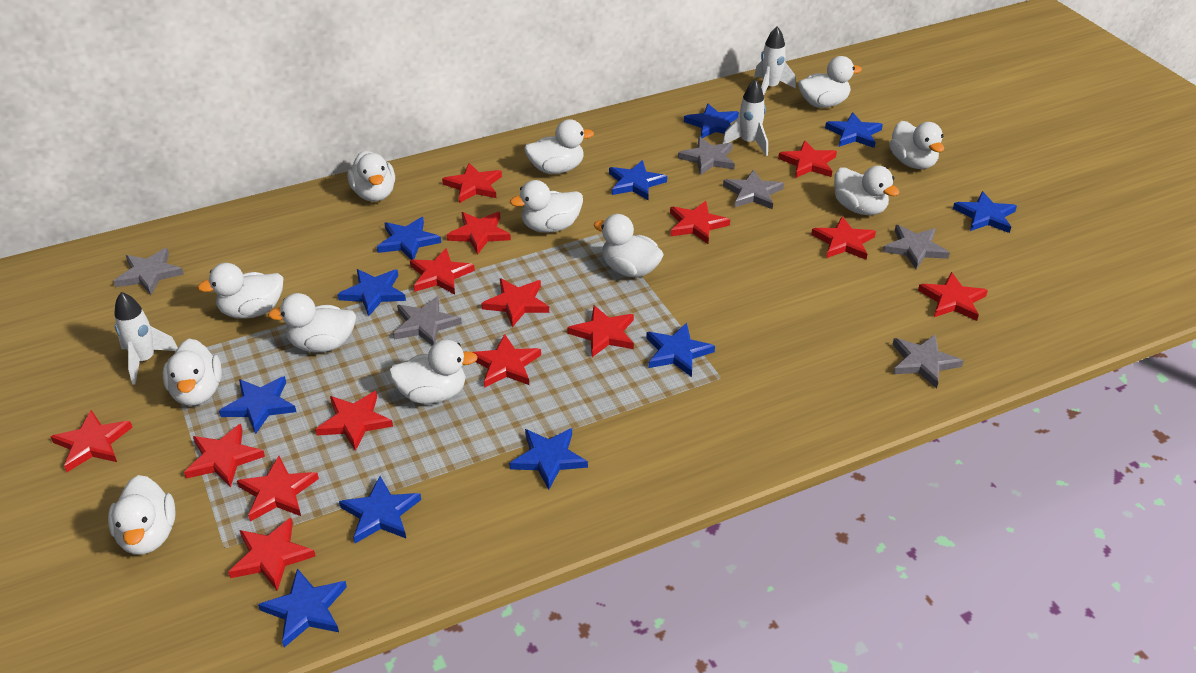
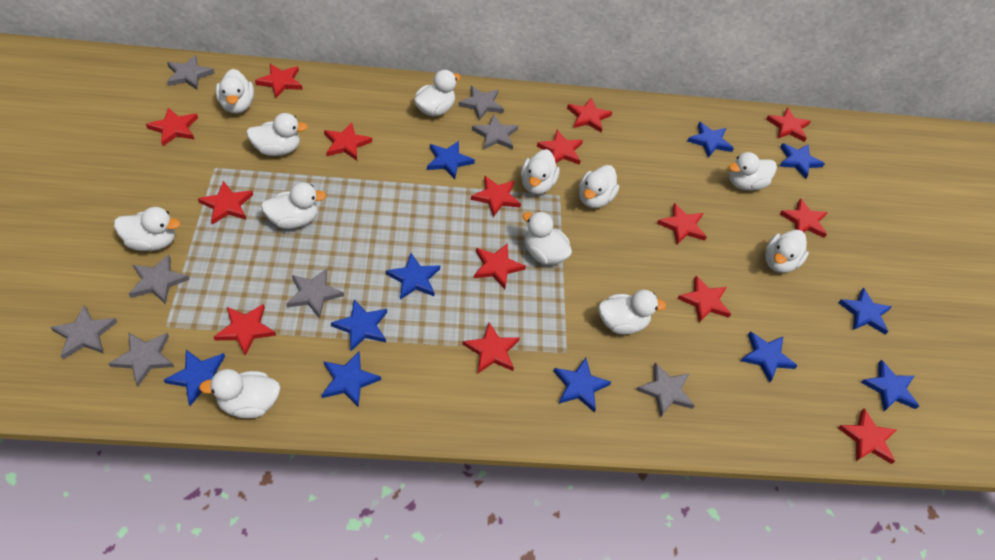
grey star: 6 -> 8
white rocket: 3 -> 0

